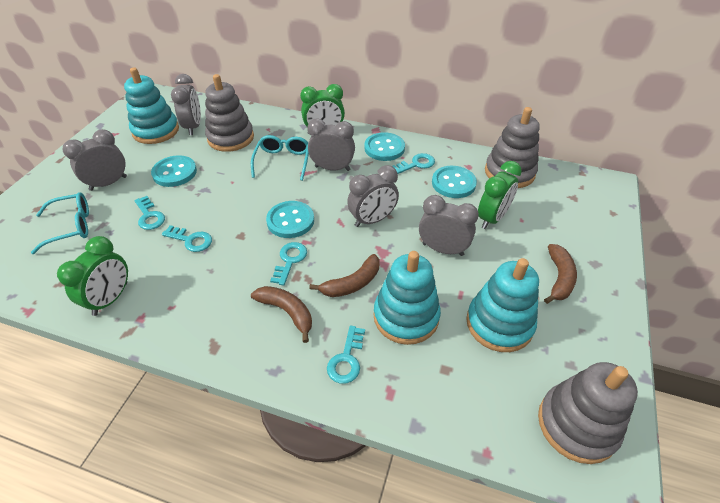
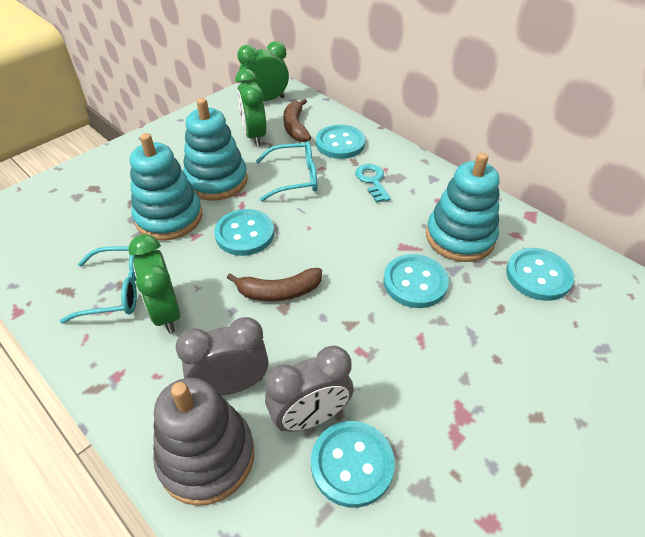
brown banana: 3 -> 2
grey clock: 5 -> 2
grey stacking toy: 3 -> 1
turquoise button: 4 -> 5
turquoise key: 5 -> 1

